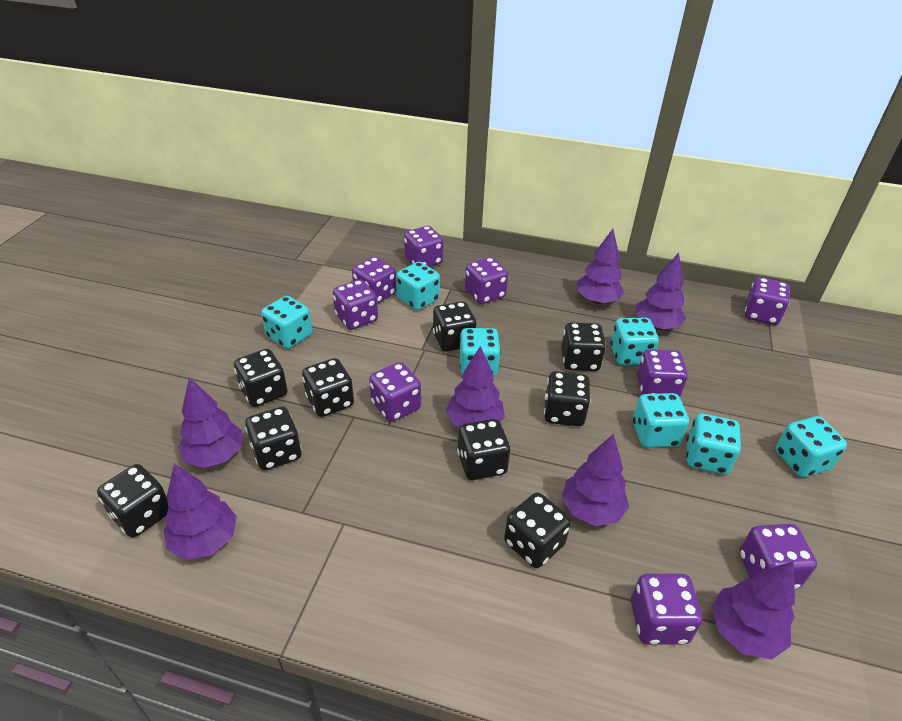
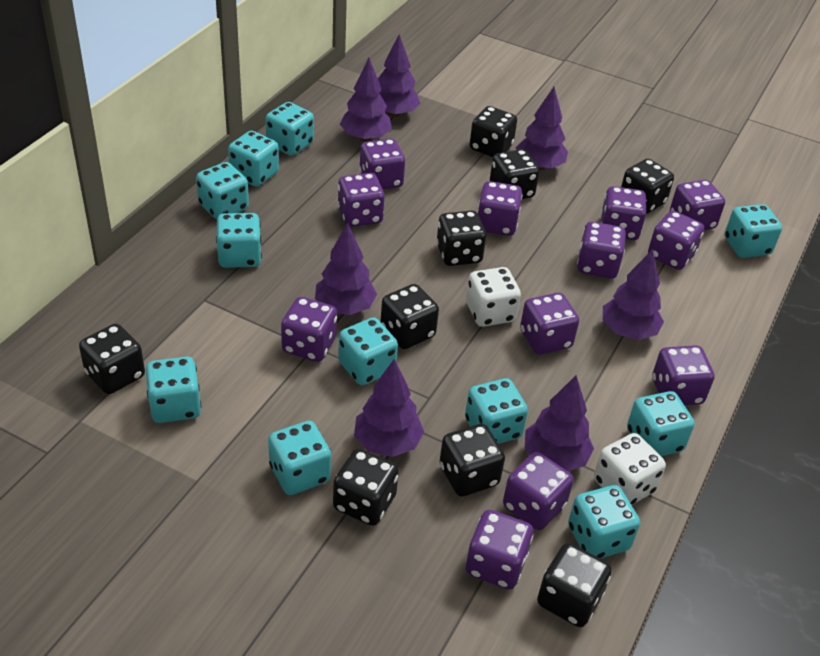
purple dice: 9 -> 12
turquoise dice: 7 -> 11
white dice: 0 -> 2

